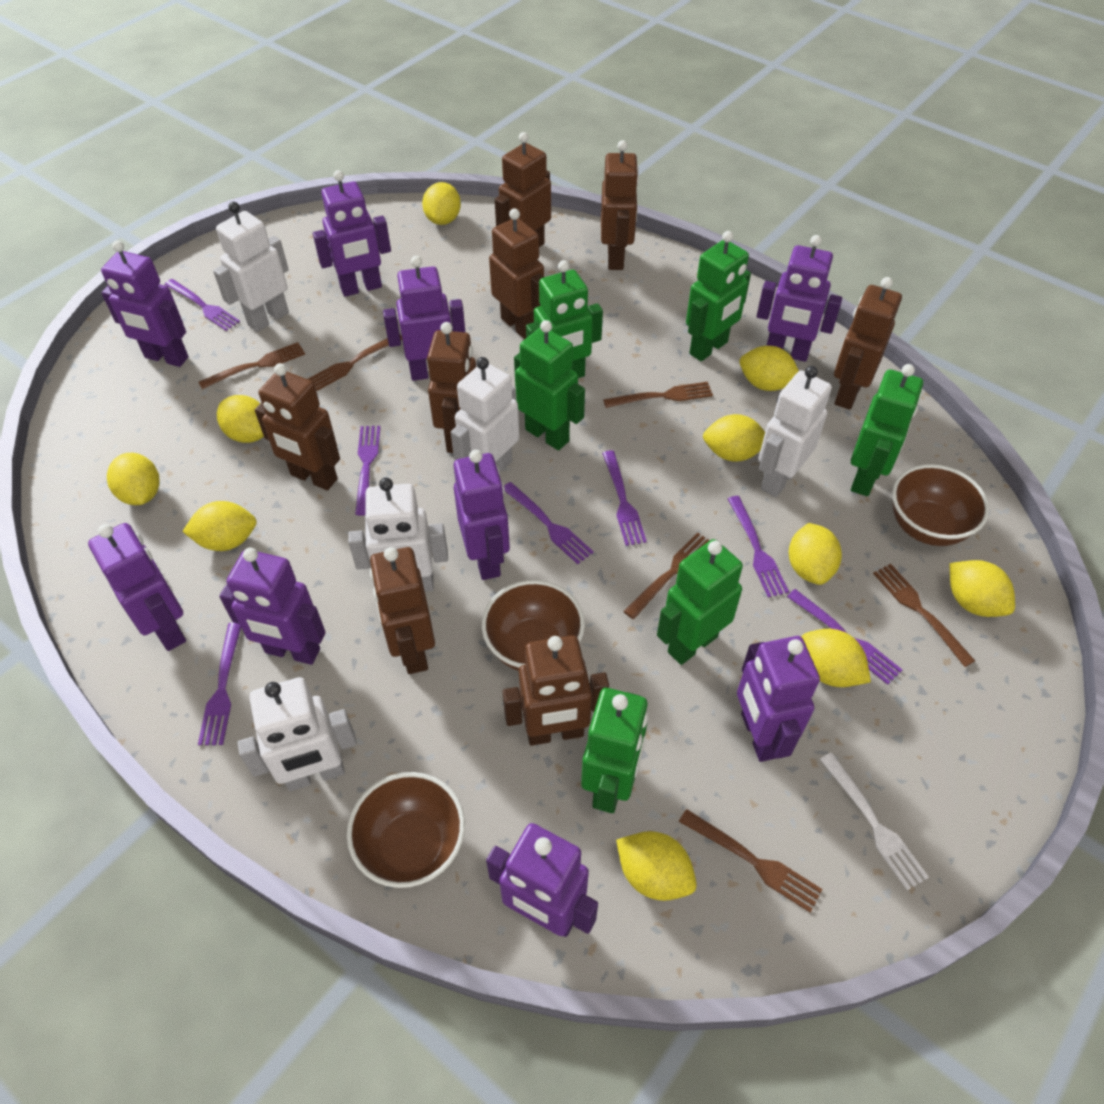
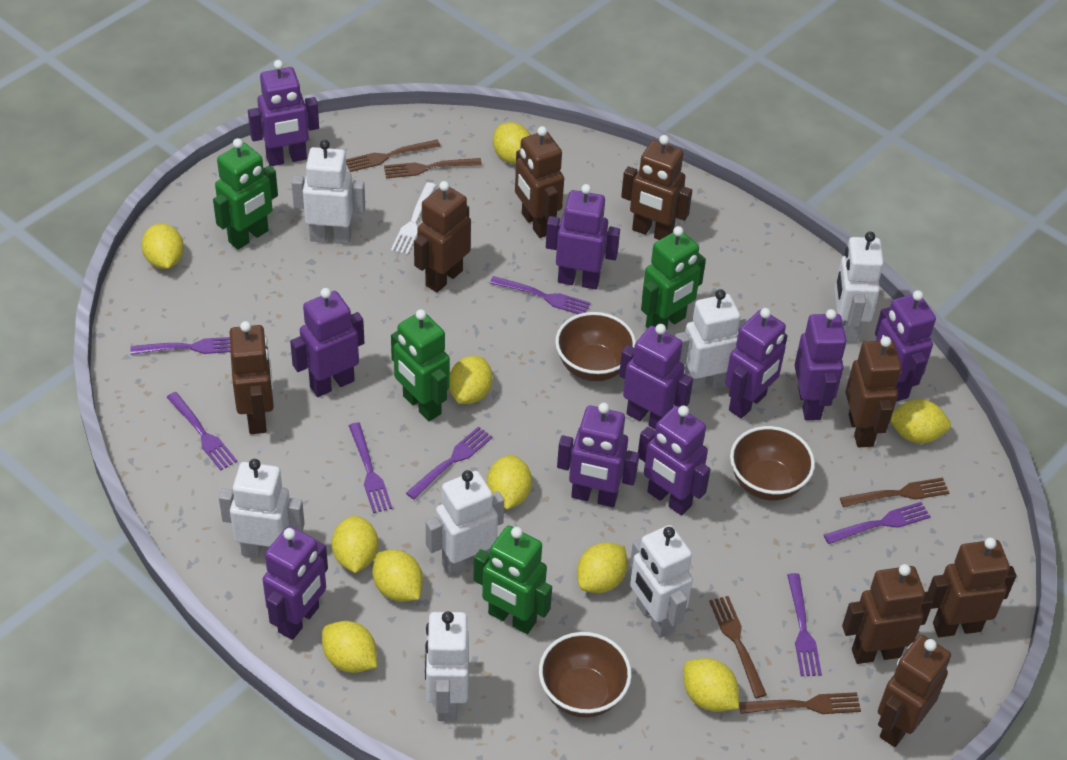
brown fork: 6 -> 5
green robot: 6 -> 4
purple robot: 9 -> 10
white robot: 5 -> 7

